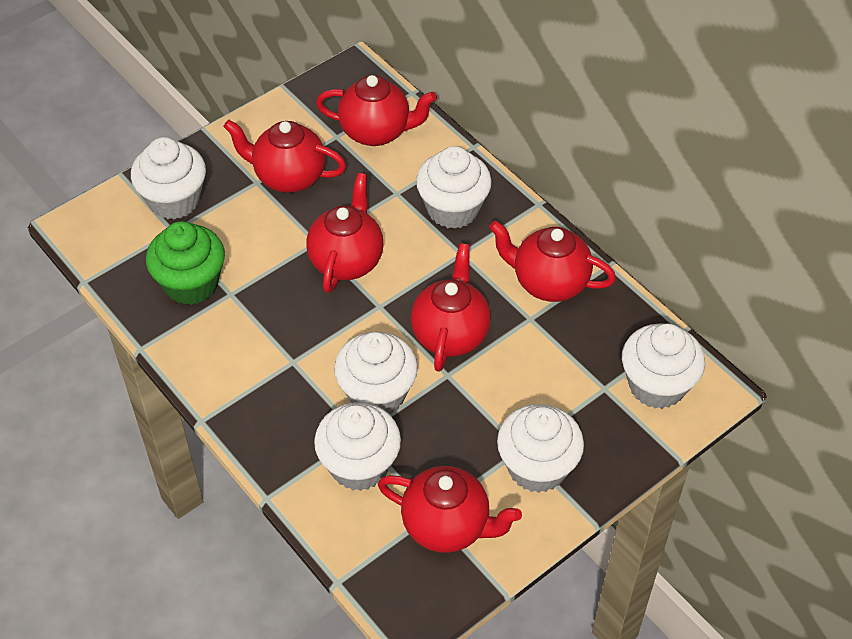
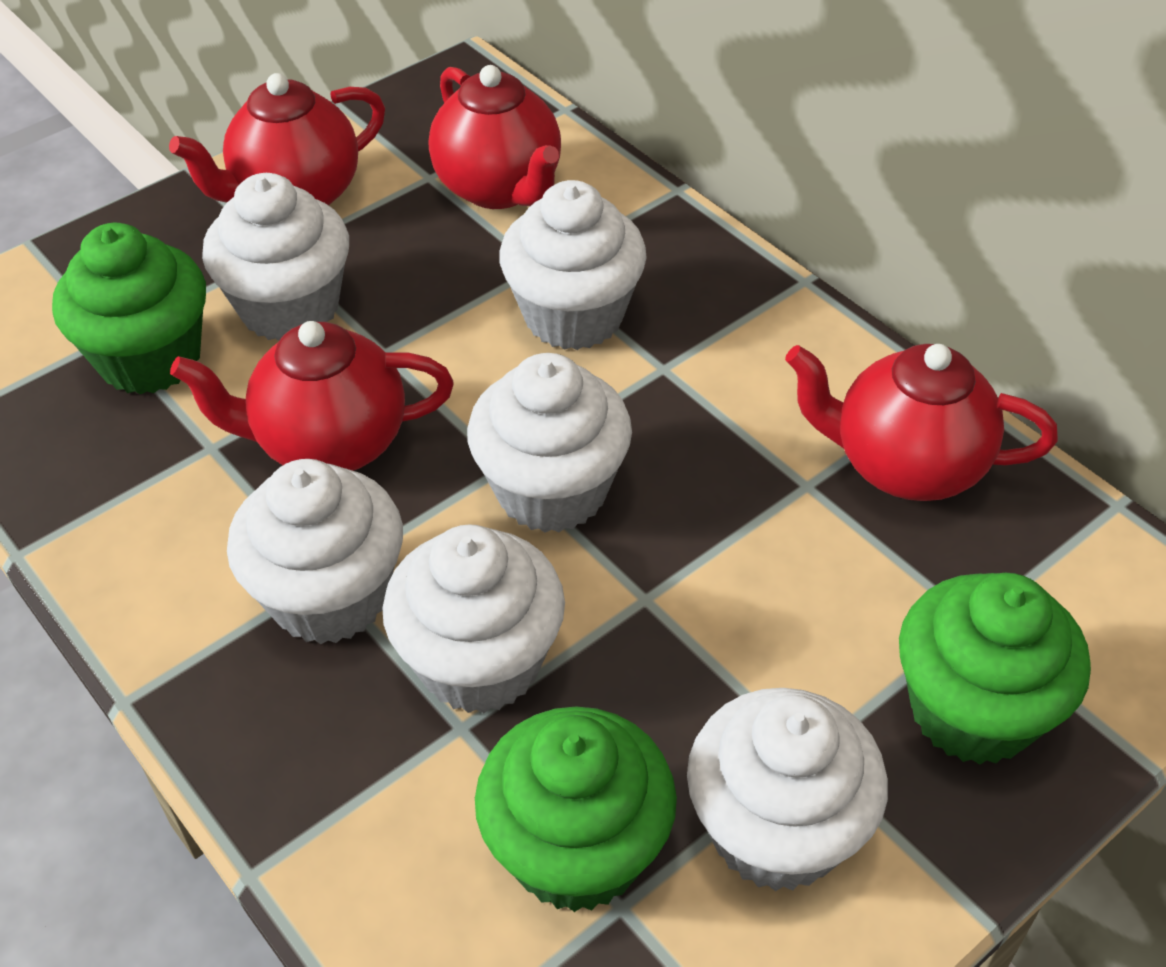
green cupcake: 1 -> 3
red teapot: 6 -> 4

